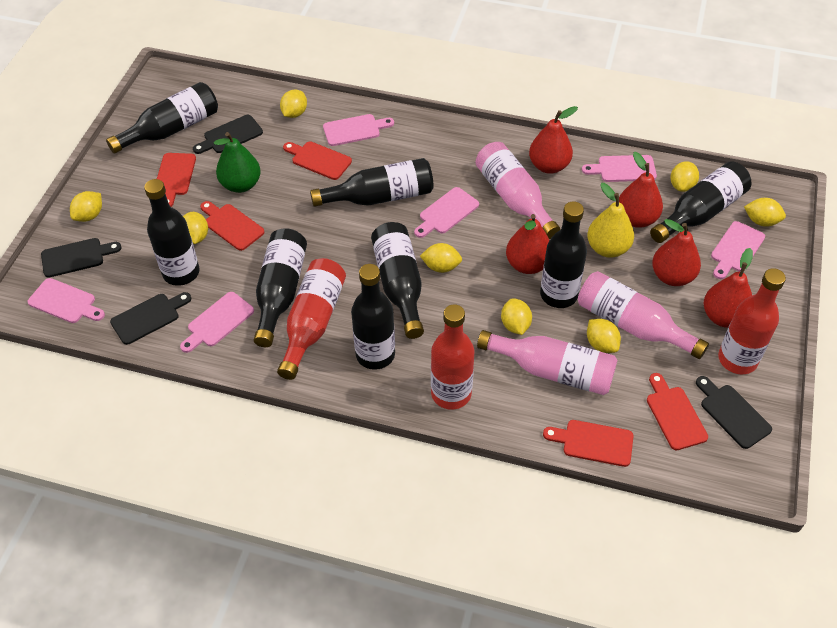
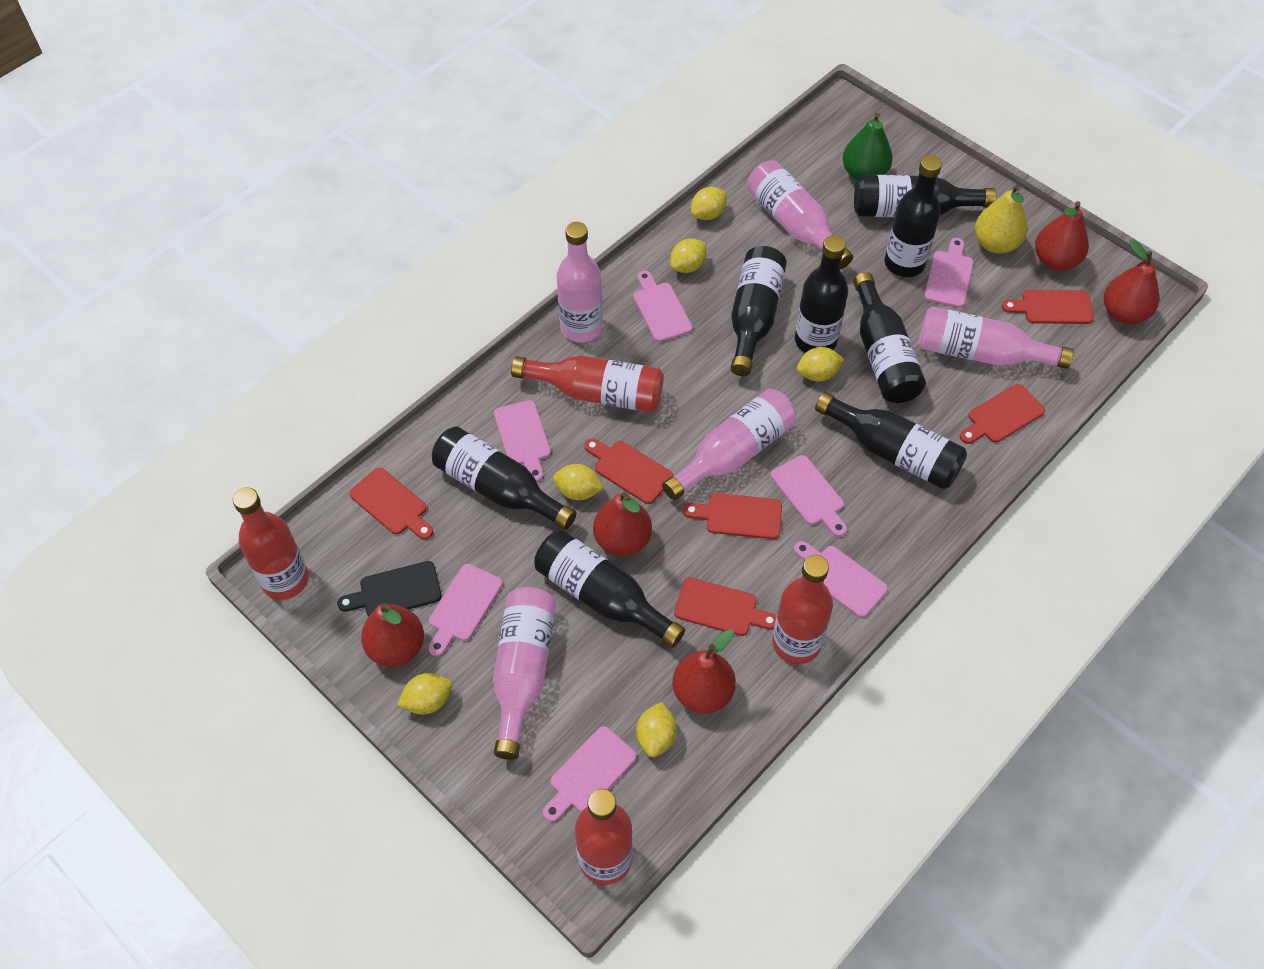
black cutting board: 4 -> 1
pink bottle: 3 -> 5
pink cutting board: 6 -> 7
red bottle: 3 -> 4
red cutting board: 5 -> 6
yellow lemon: 8 -> 6

